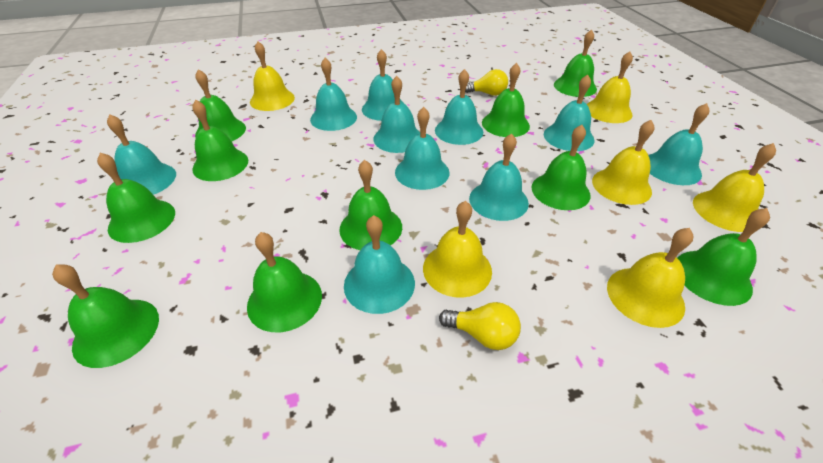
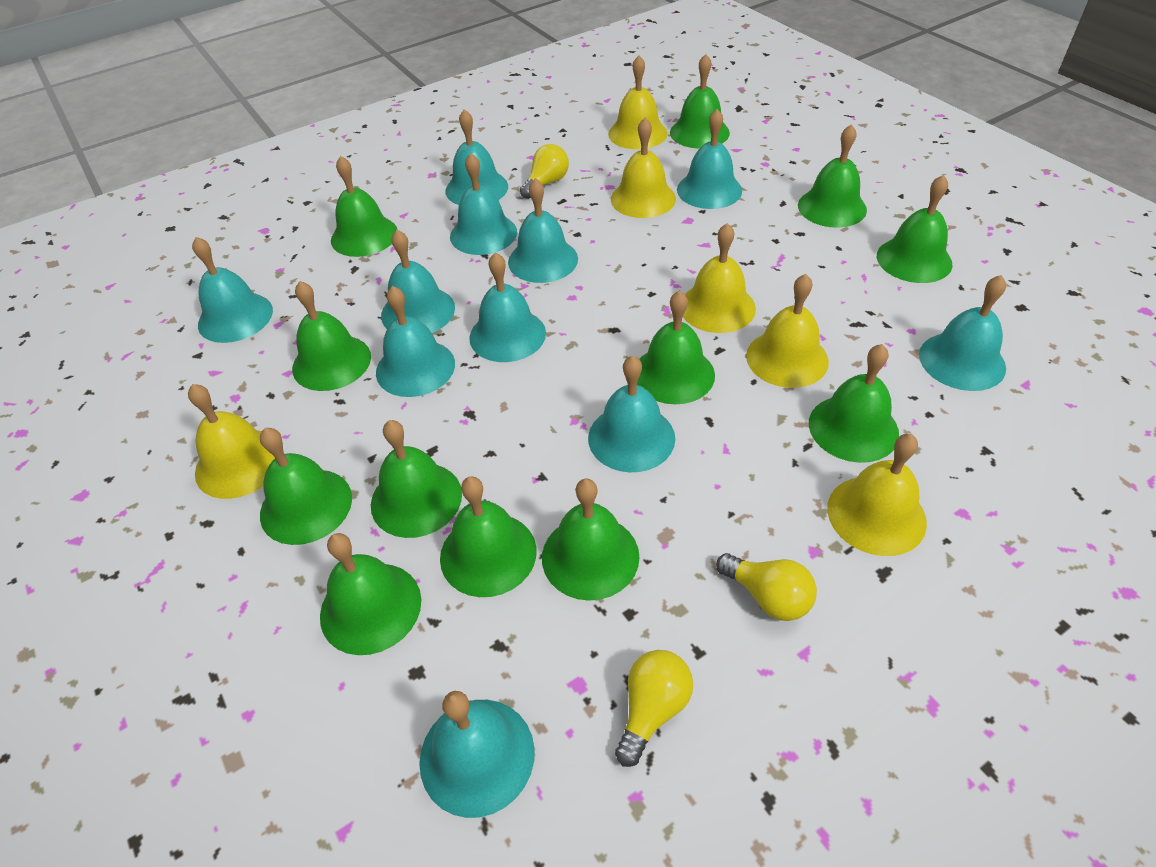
green bell: 10 -> 12
turquoise bell: 10 -> 11
yellow light bulb: 2 -> 3

